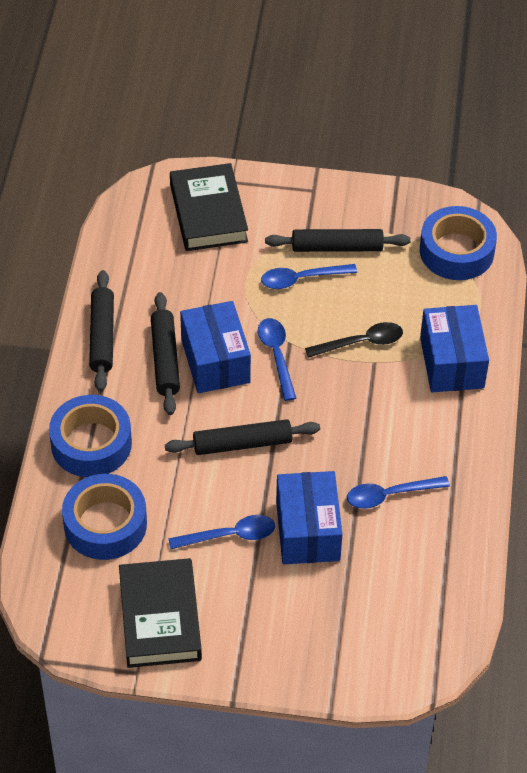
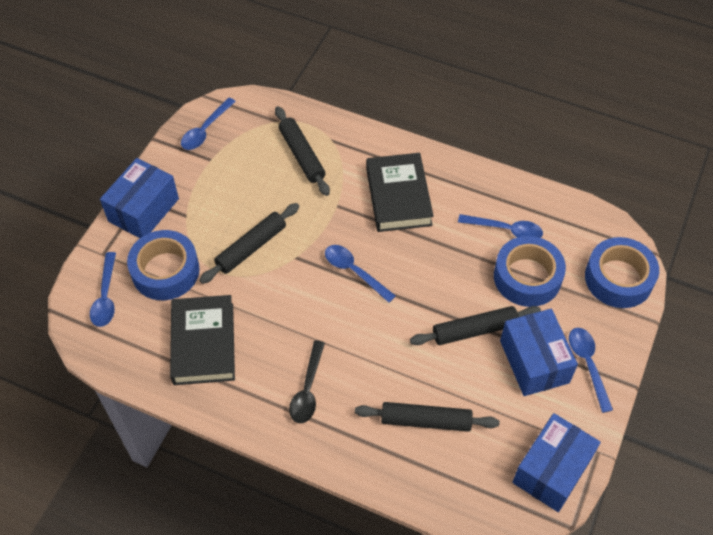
blue spoon: 4 -> 5

